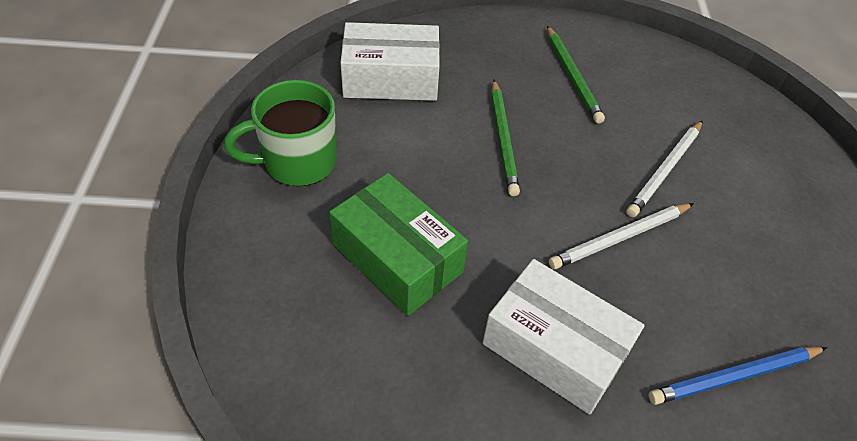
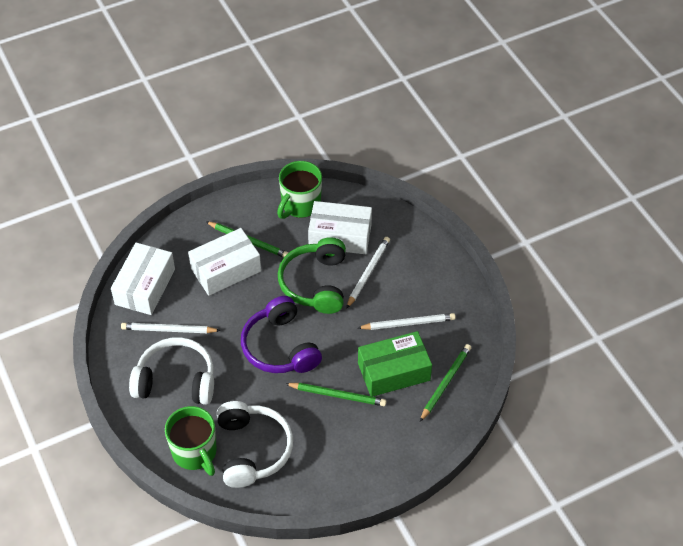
blue pencil: 1 -> 0
green headphones: 0 -> 1
green mug: 1 -> 2
green pencil: 2 -> 3
purple headphones: 0 -> 1
white box: 2 -> 3
white headphones: 0 -> 2
white pencil: 2 -> 3

